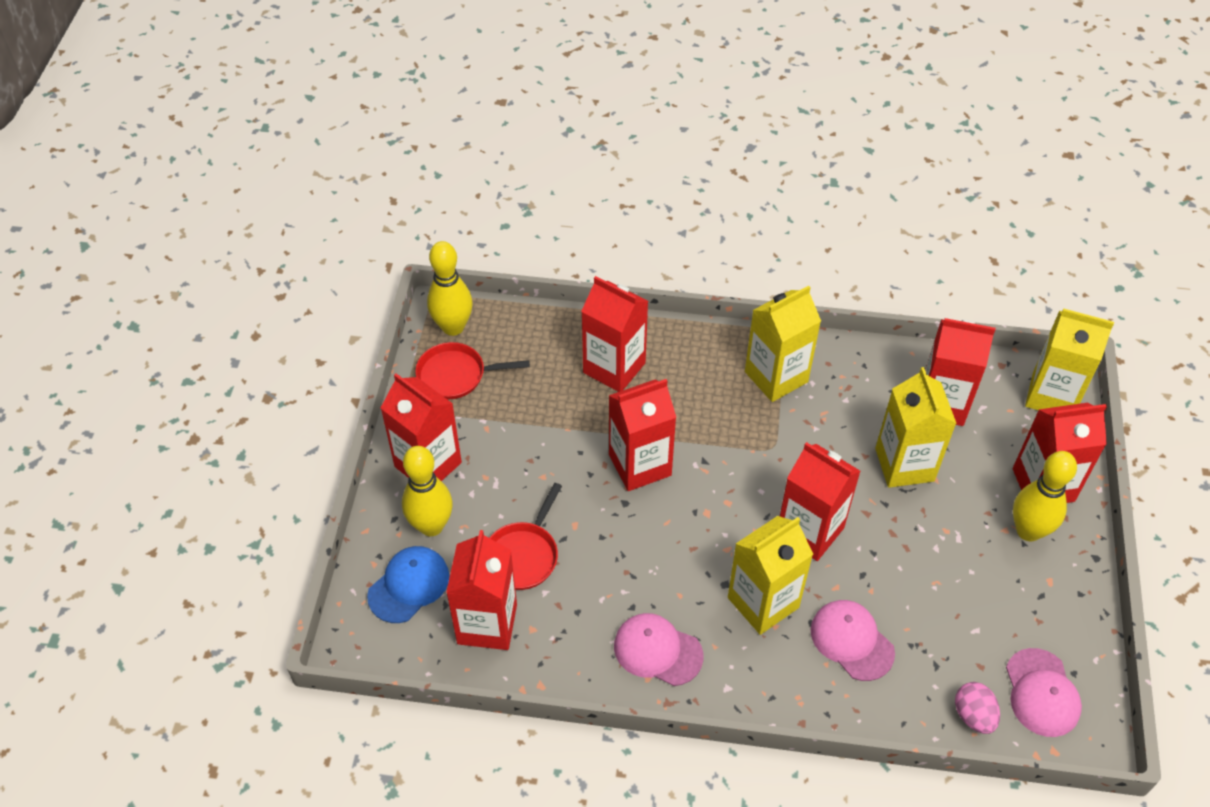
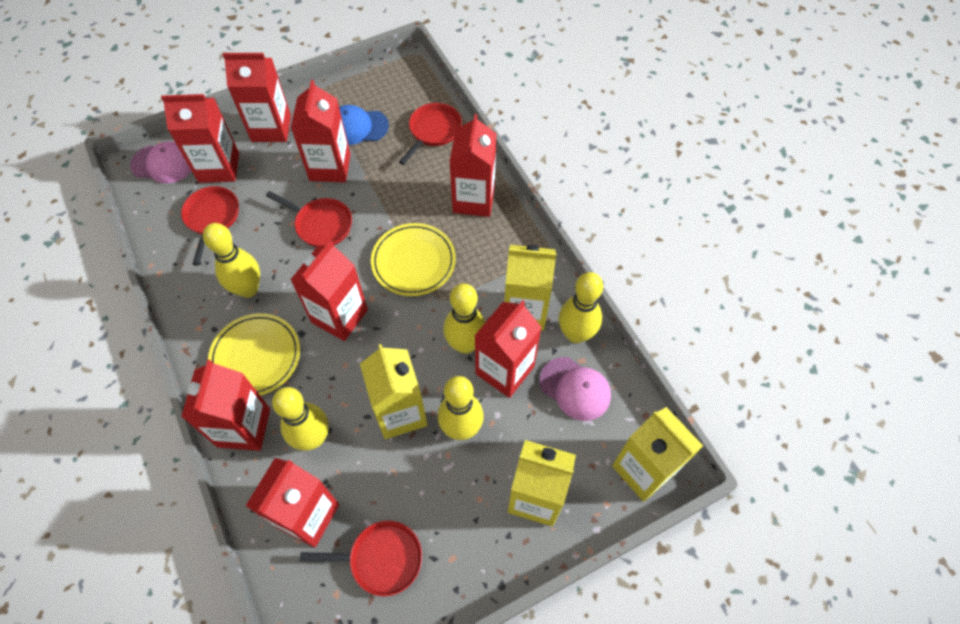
pink cap: 3 -> 2
pink egg: 1 -> 0
red carton: 7 -> 8
red pan: 2 -> 4
yellow bowling pin: 3 -> 5
yellow plate: 0 -> 2

